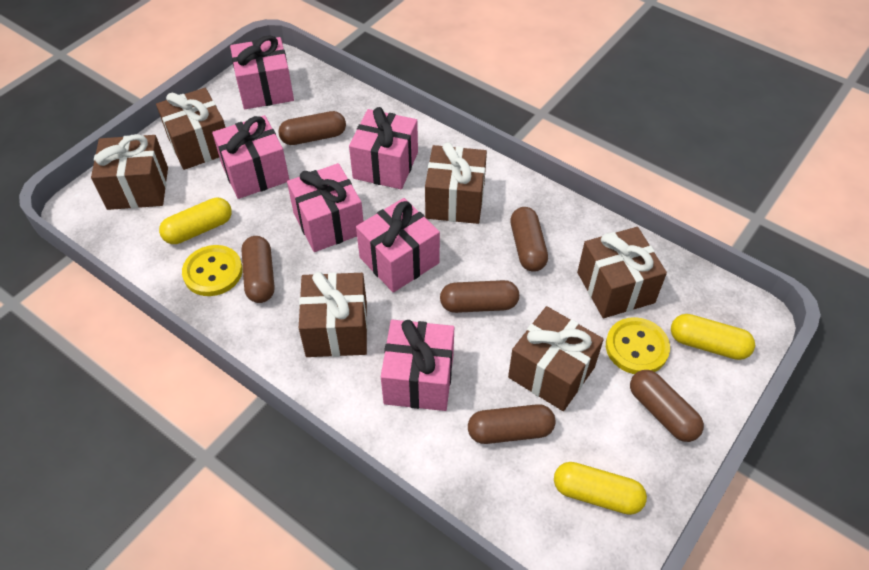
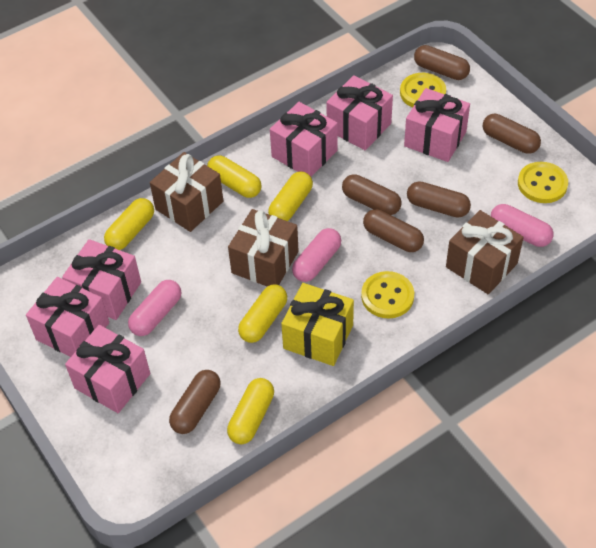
brown gift: 6 -> 3
pink capsule: 0 -> 3
yellow button: 2 -> 3
yellow capsule: 3 -> 5
yellow gift: 0 -> 1

